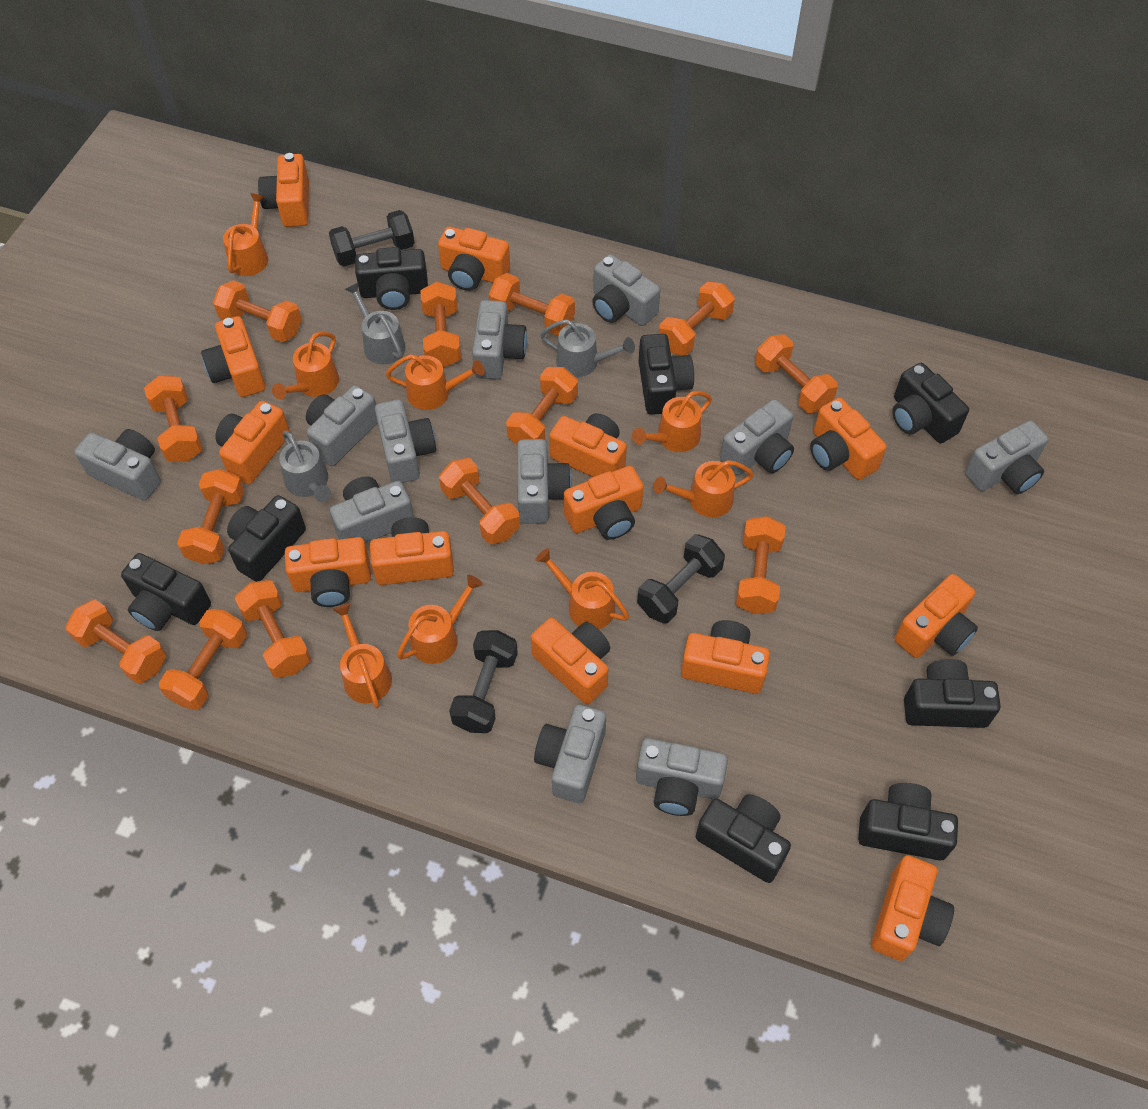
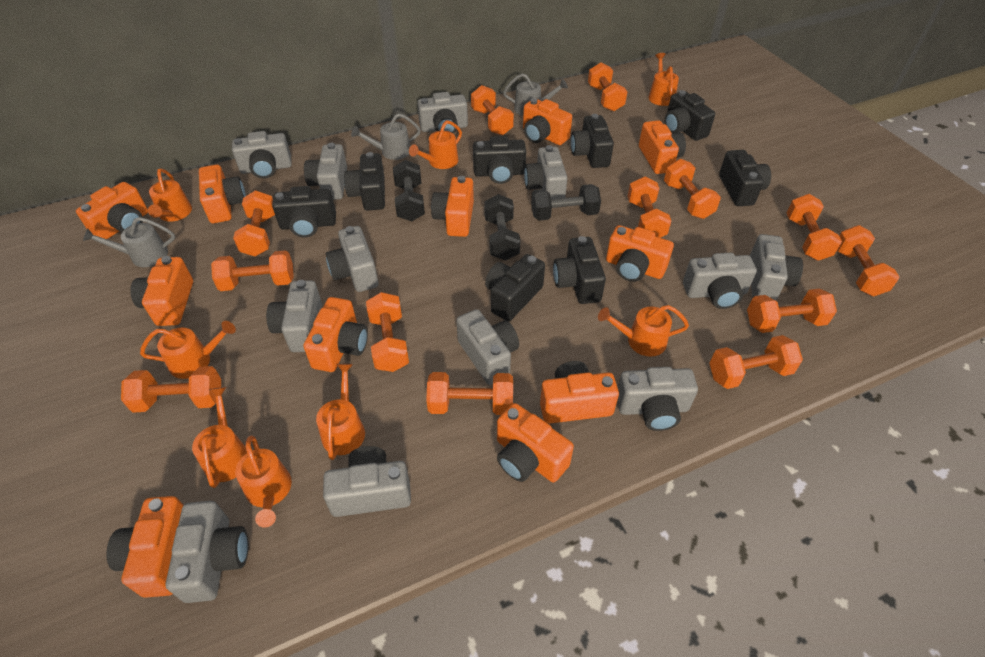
grey camera: 11 -> 12
orange camera: 13 -> 11

